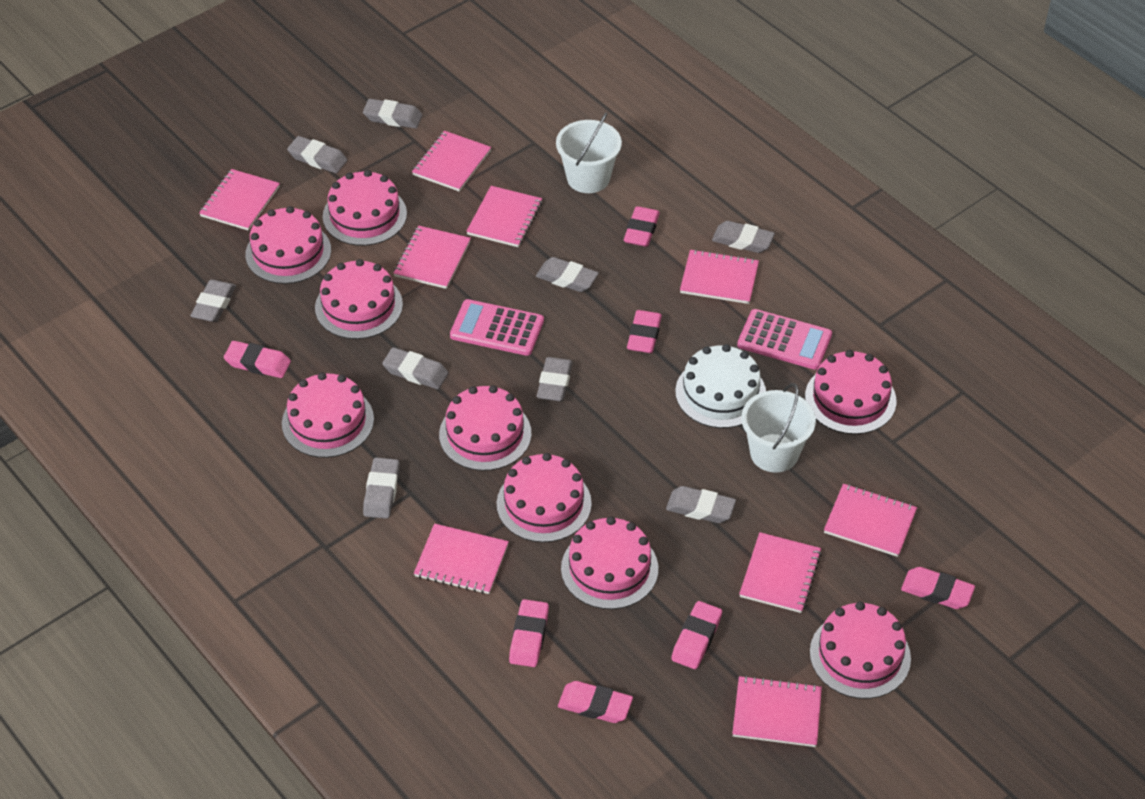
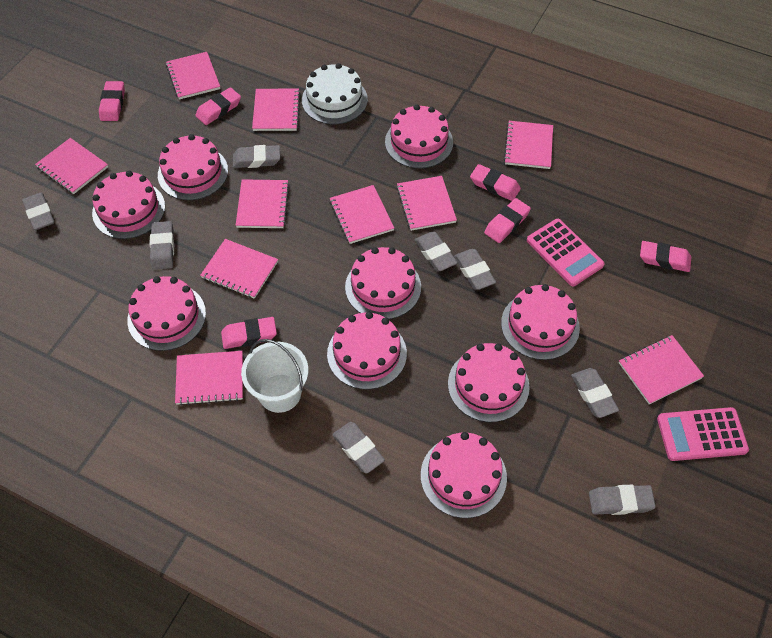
grey eraser: 9 -> 8
pink eraser: 7 -> 6
pink notebook: 9 -> 10
white bucket: 2 -> 1

